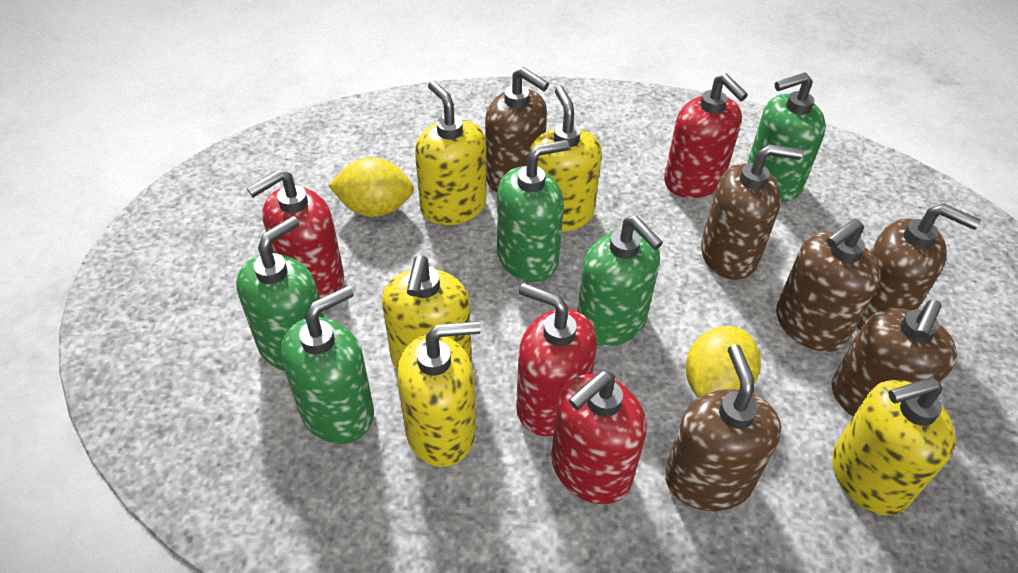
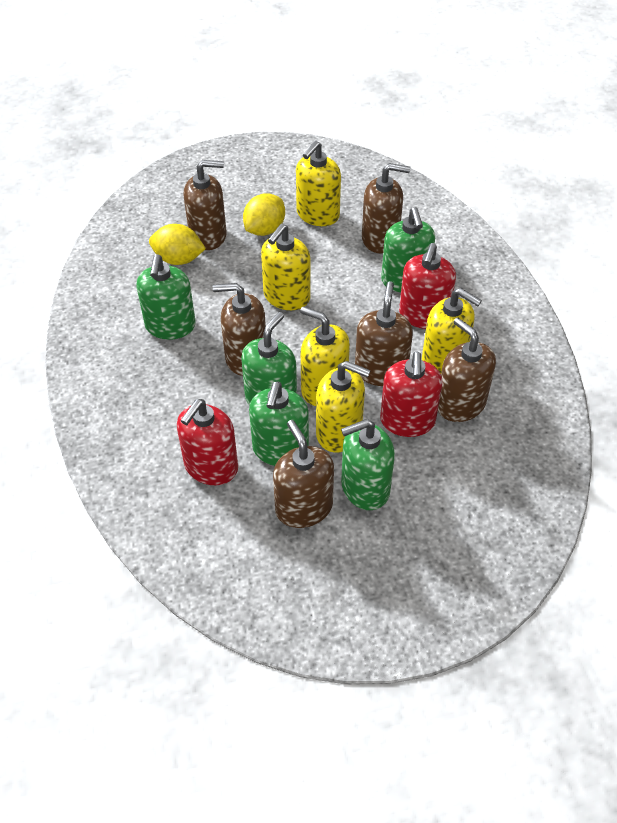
red soap dispenser: 4 -> 3

